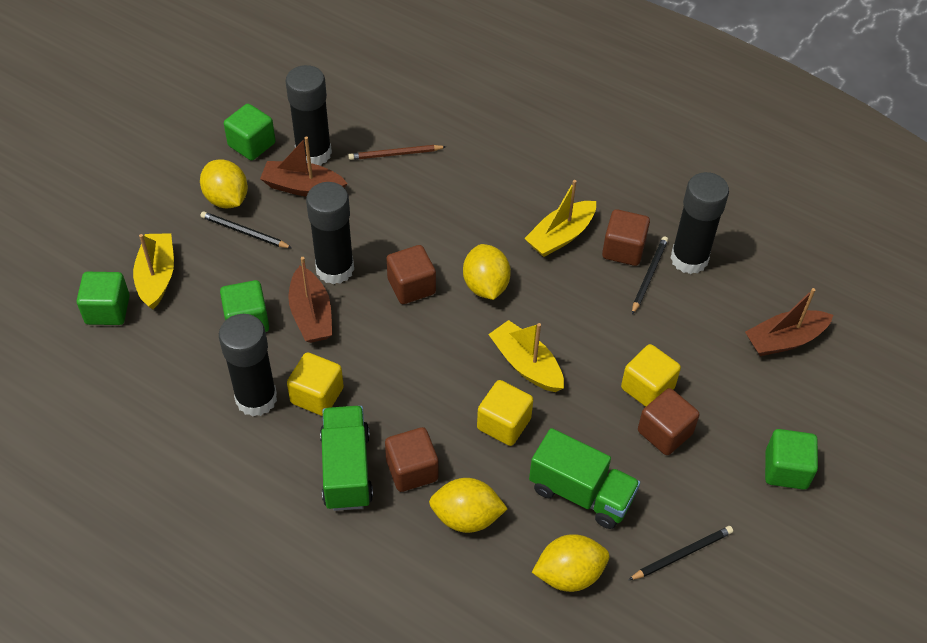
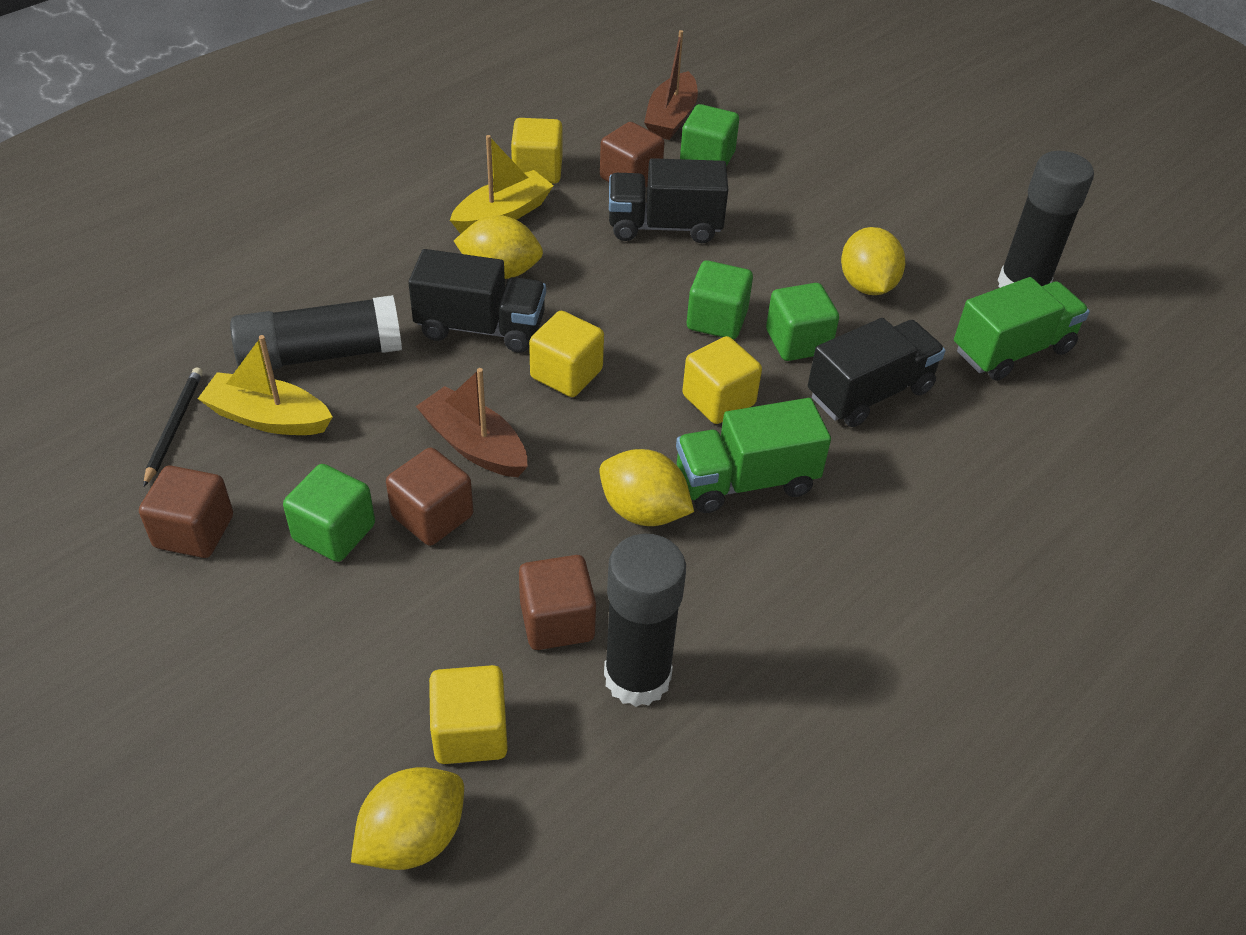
black glue stick: 4 -> 3
black pencil: 3 -> 1
black truck: 0 -> 3
brown boat: 3 -> 2
brown pencil: 1 -> 0
yellow boat: 3 -> 2
yellow cube: 3 -> 4

